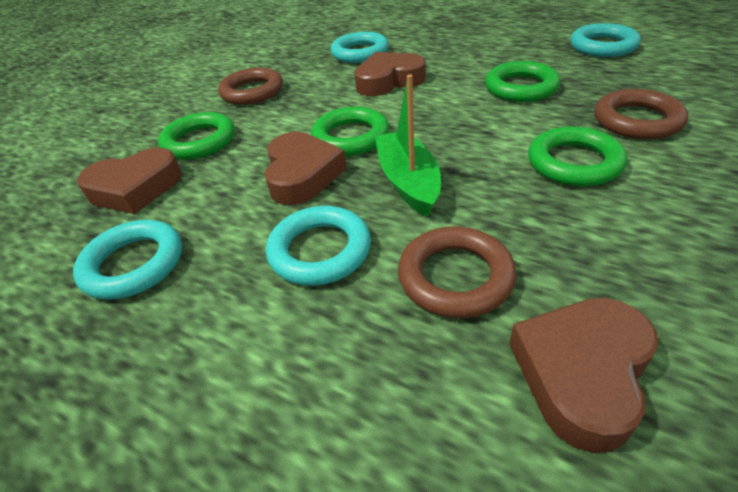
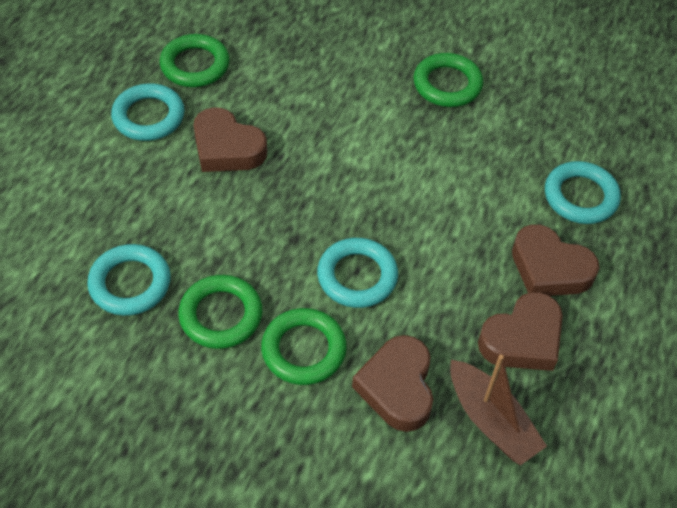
brown boat: 0 -> 1
brown ring: 3 -> 0
green boat: 1 -> 0

